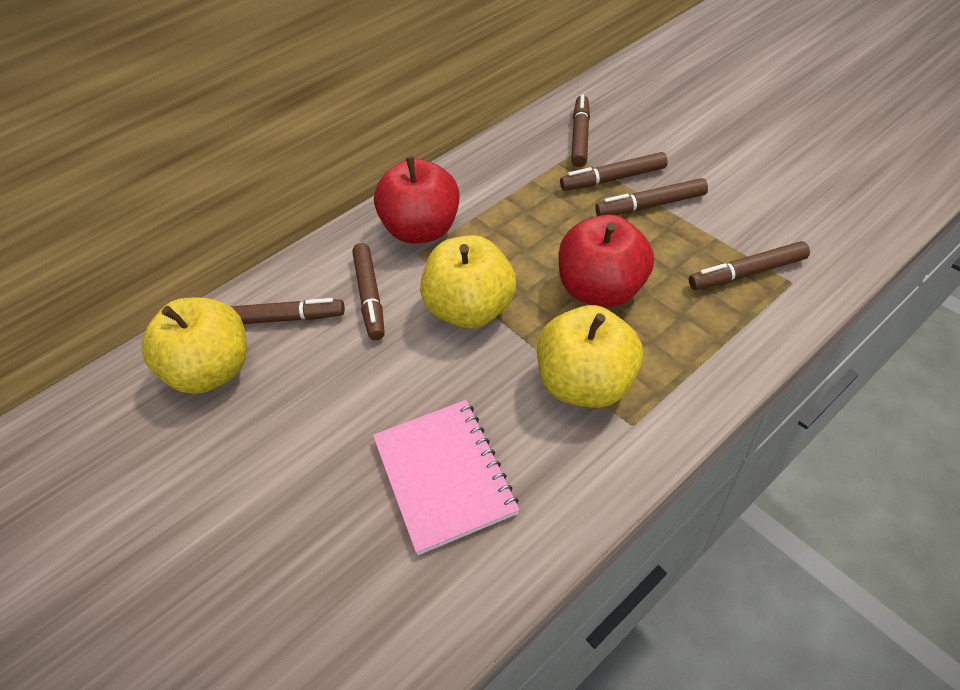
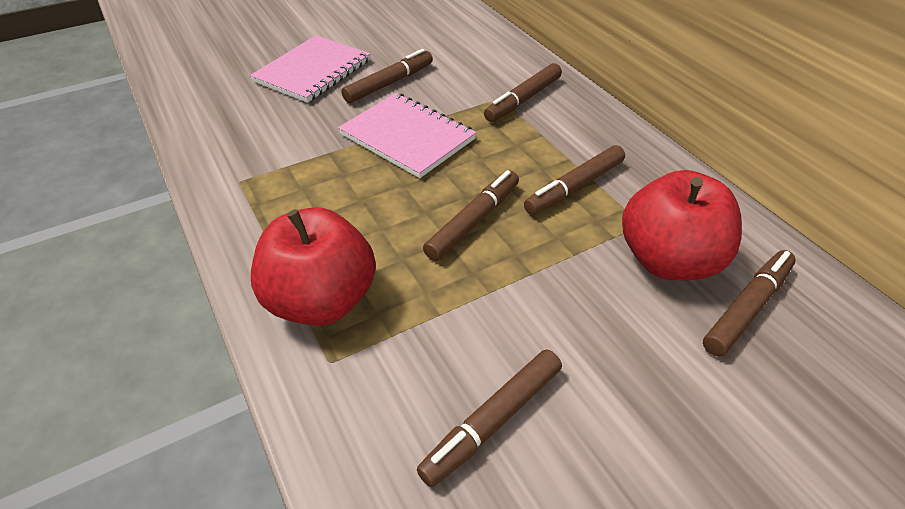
pink notebook: 1 -> 2
yellow apple: 3 -> 0

